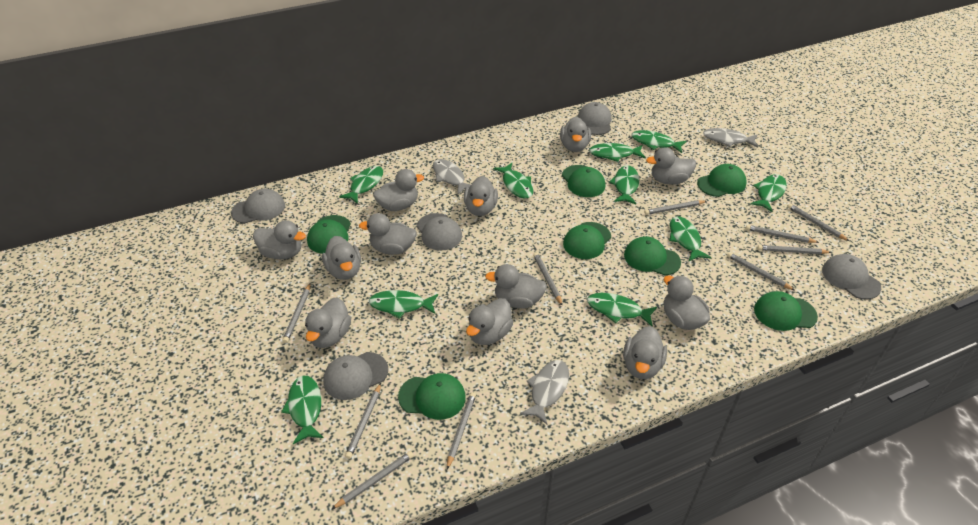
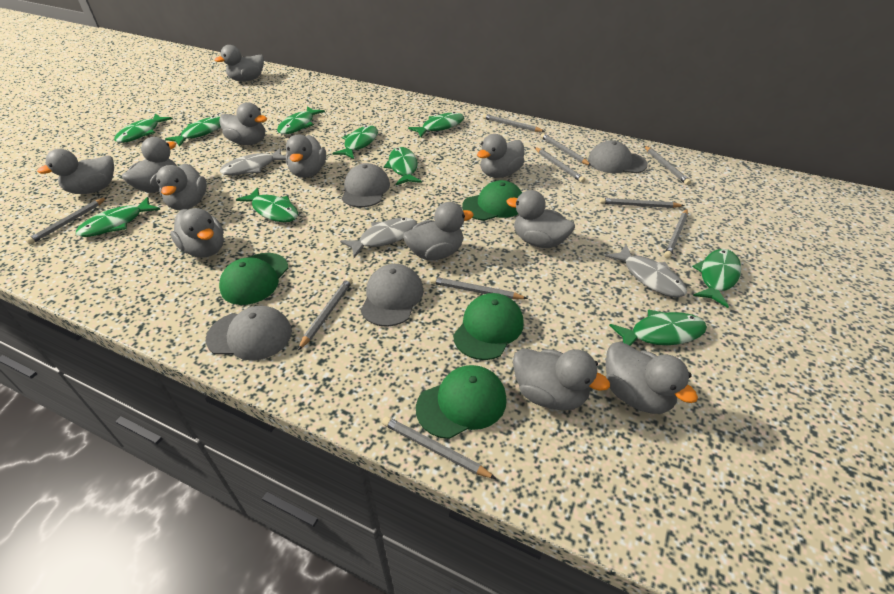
green cap: 7 -> 4
grey cap: 5 -> 4

